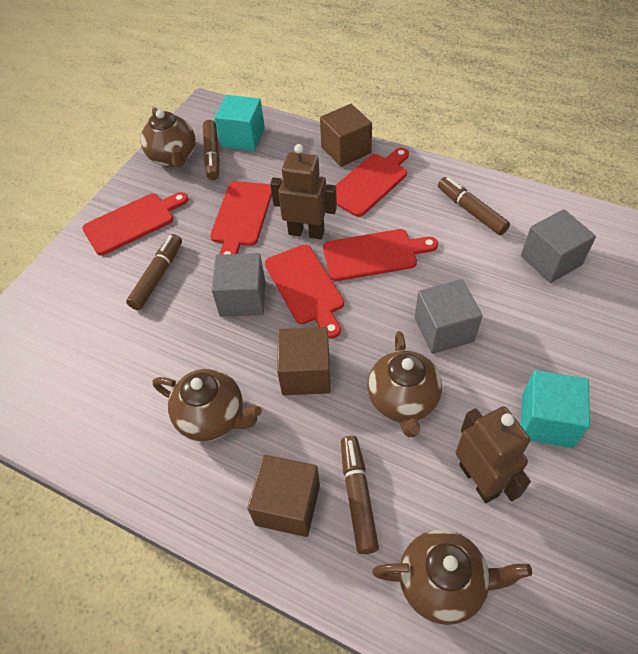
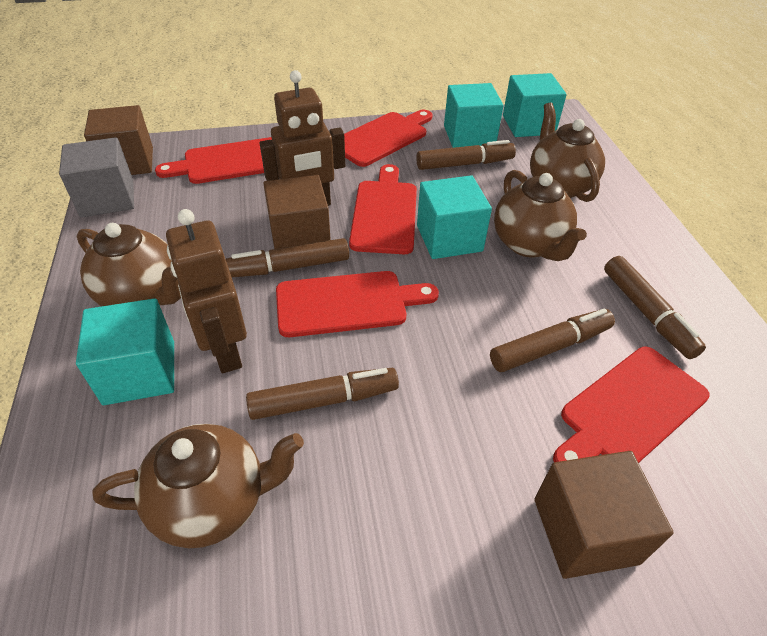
brown marker: 4 -> 5
grey cube: 3 -> 1
turquoise cube: 2 -> 4

